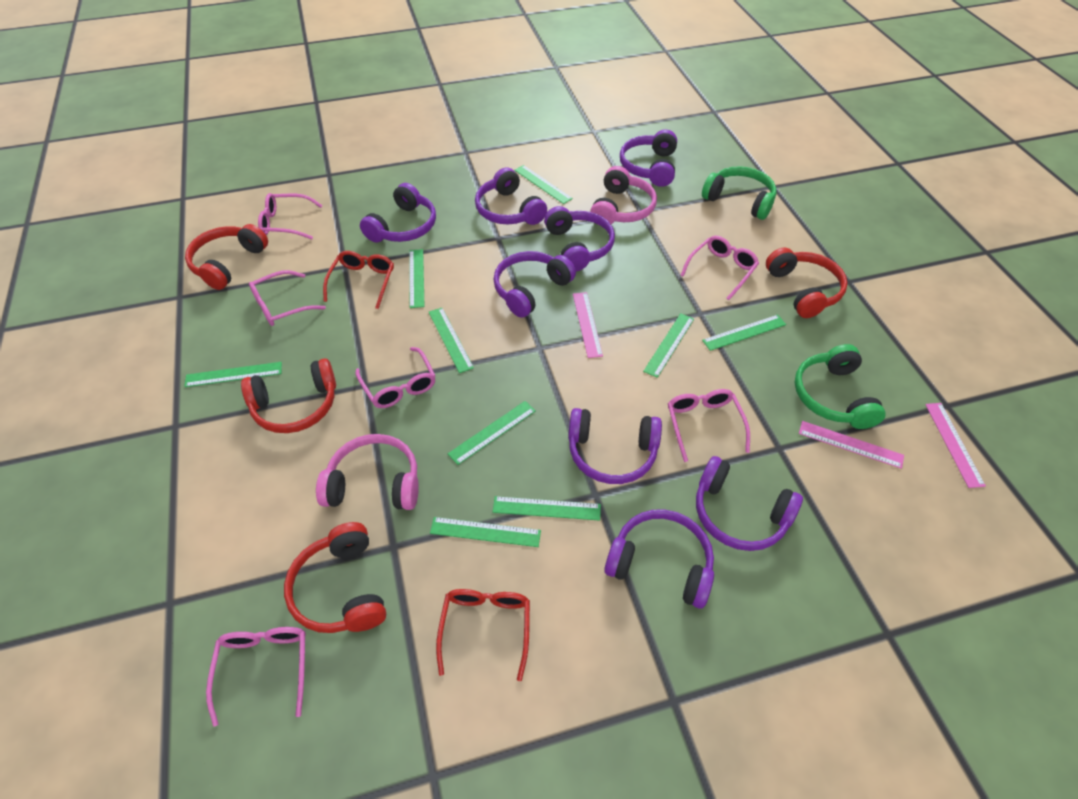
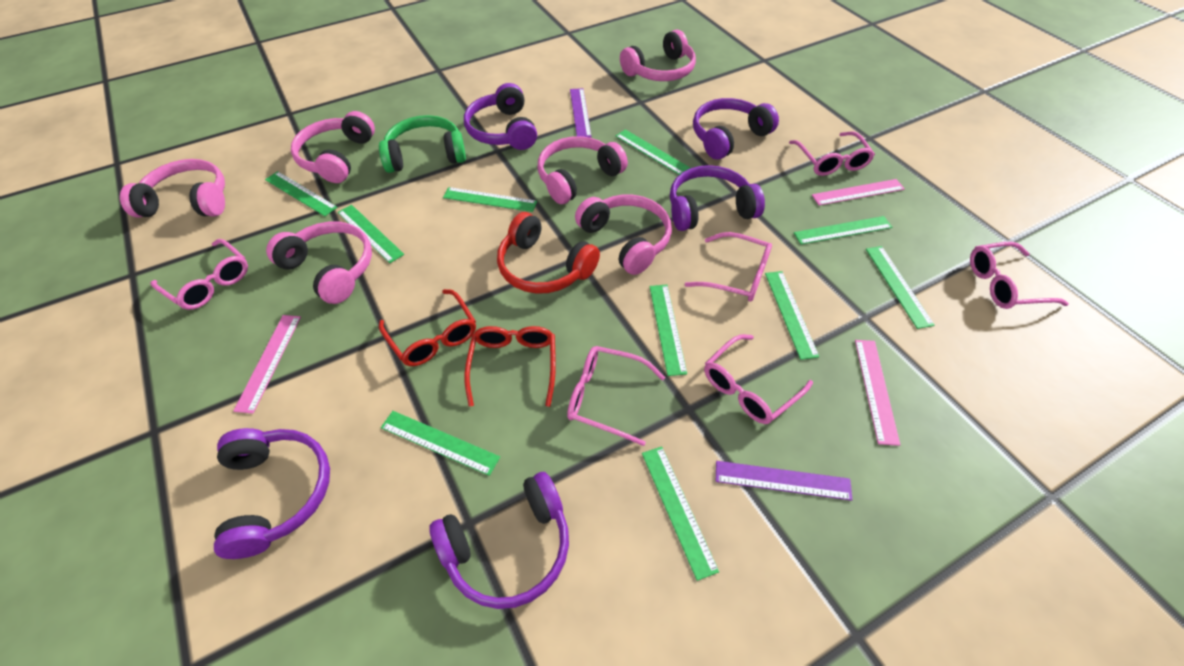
green headphones: 2 -> 1
green ruler: 9 -> 10
pink headphones: 2 -> 6
purple headphones: 8 -> 5
purple ruler: 0 -> 2
red headphones: 4 -> 1

